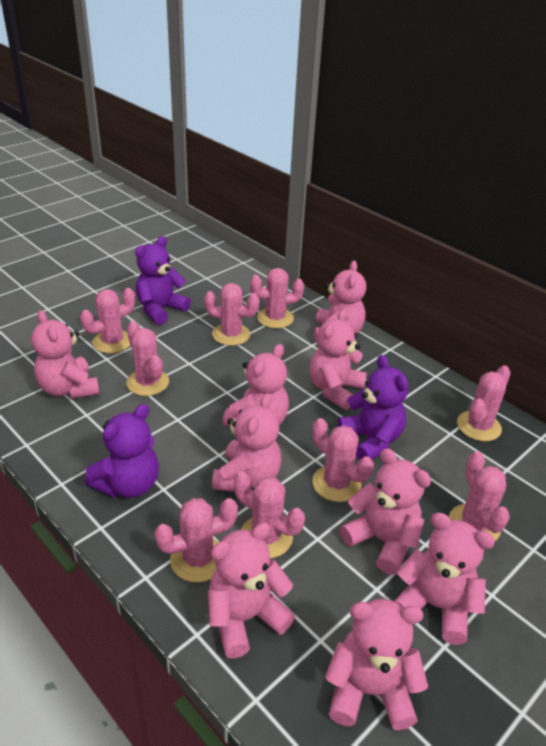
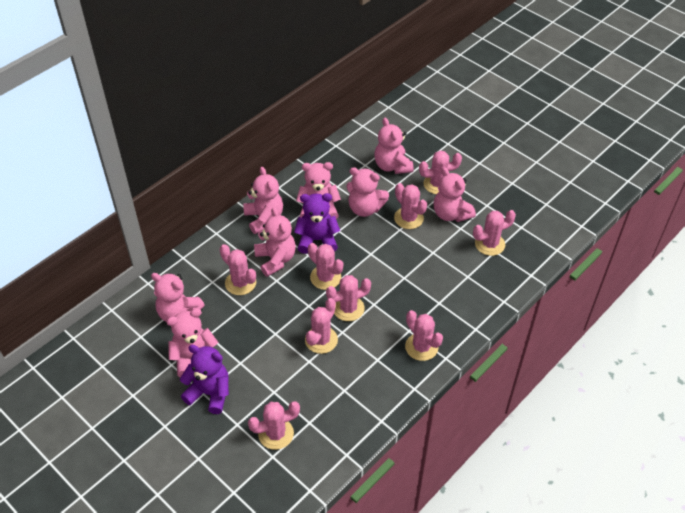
pink teddy bear: 9 -> 8
purple teddy bear: 3 -> 2

